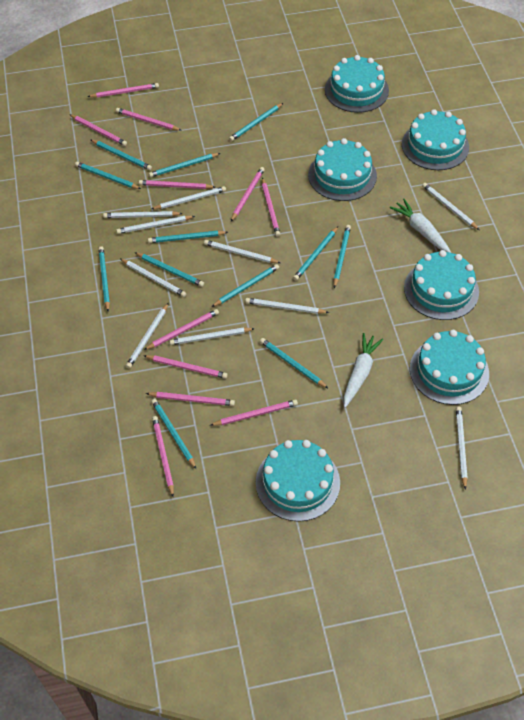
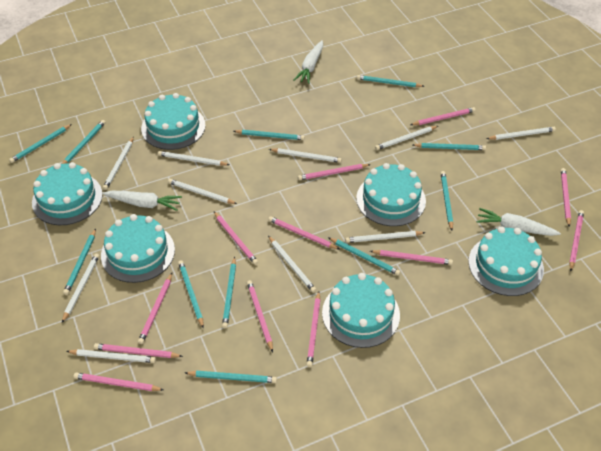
pink pencil: 11 -> 12
turquoise pencil: 12 -> 11
white carrot: 2 -> 3

